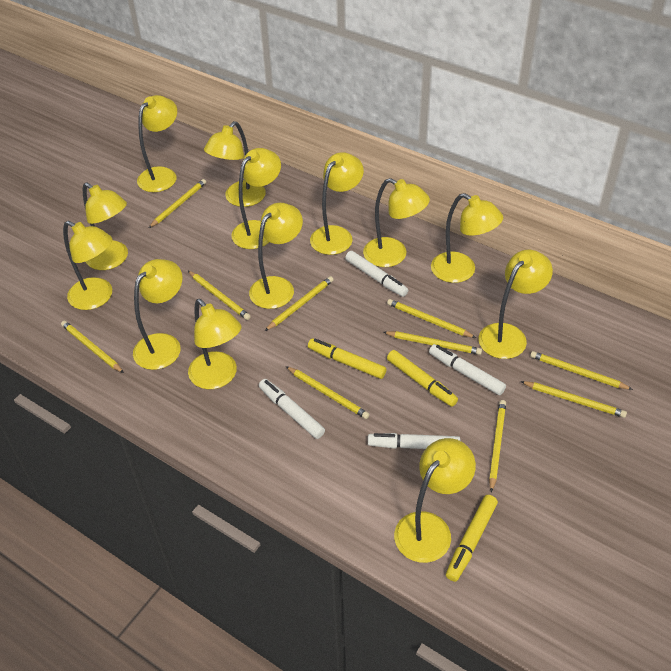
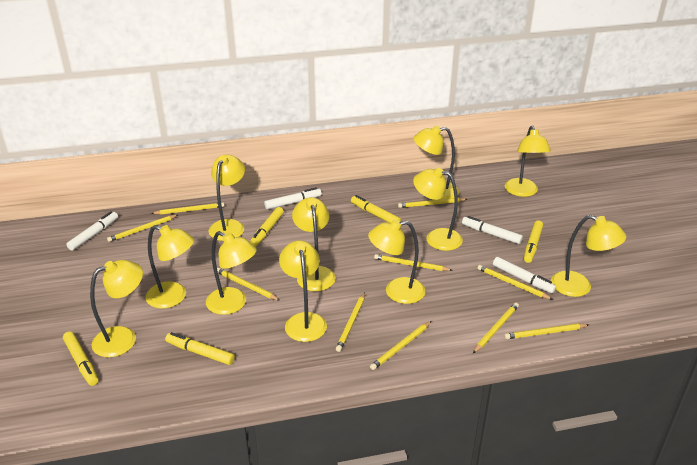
yellow lamp: 13 -> 11
yellow marker: 3 -> 5

